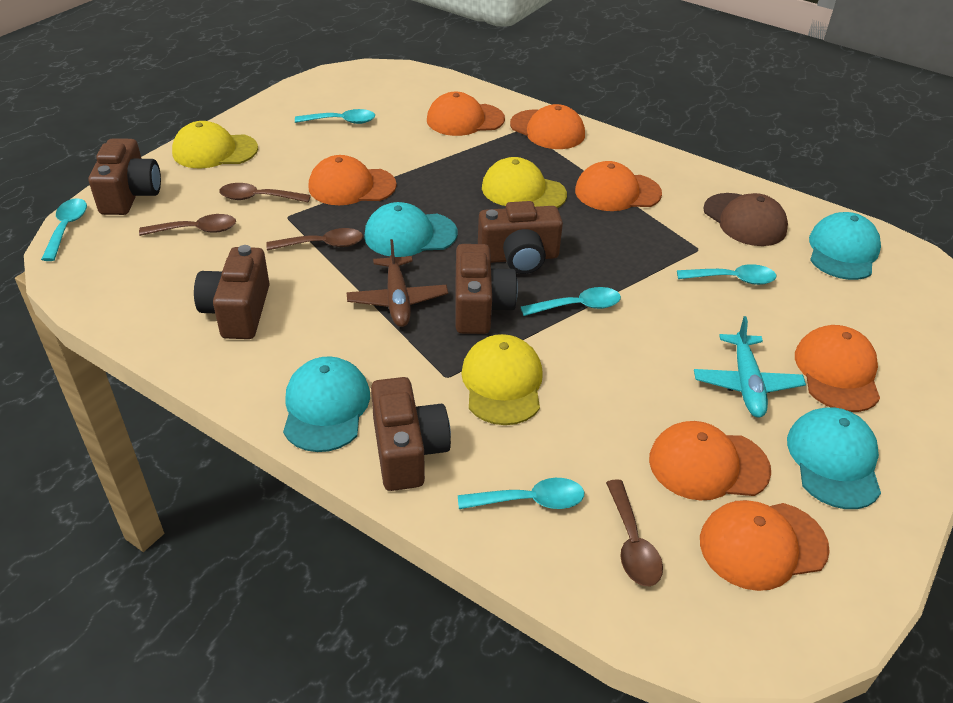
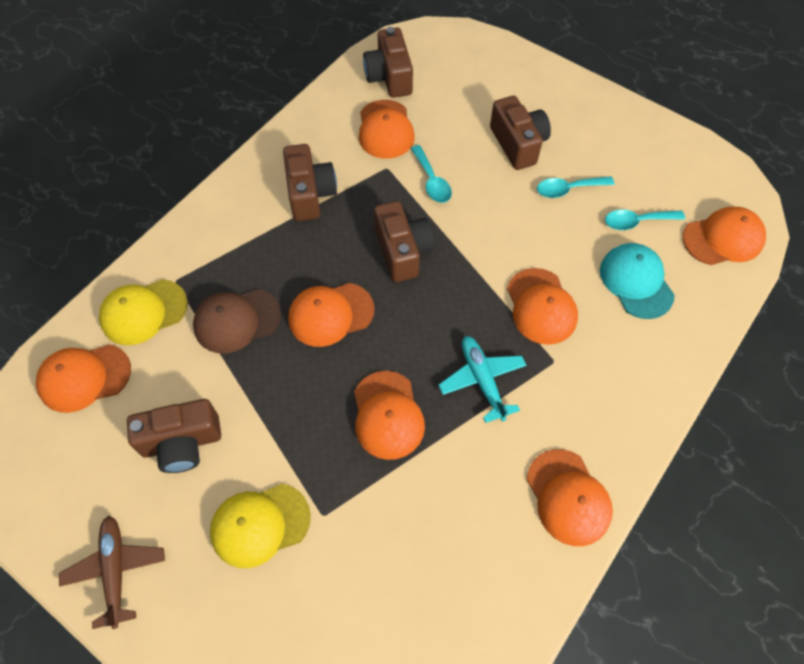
brown spoon: 4 -> 0
turquoise cap: 4 -> 1
turquoise spoon: 5 -> 3
yellow cap: 3 -> 2

